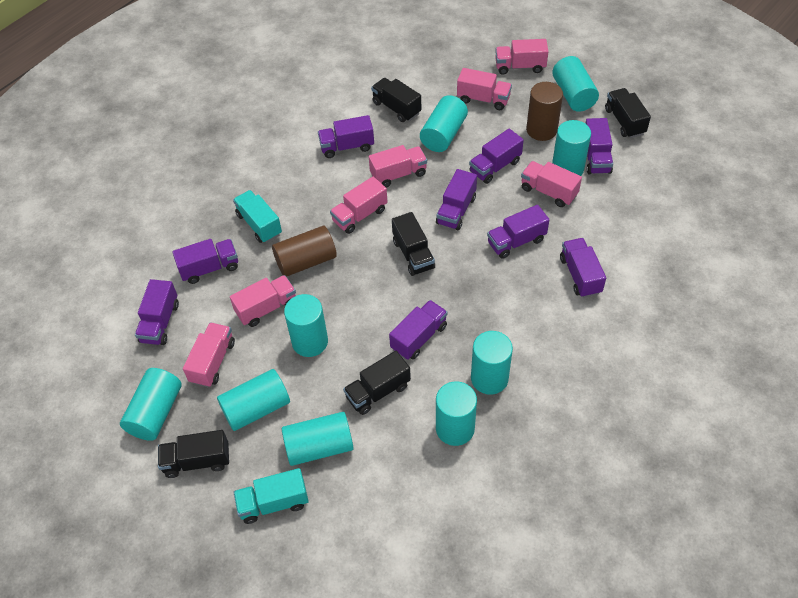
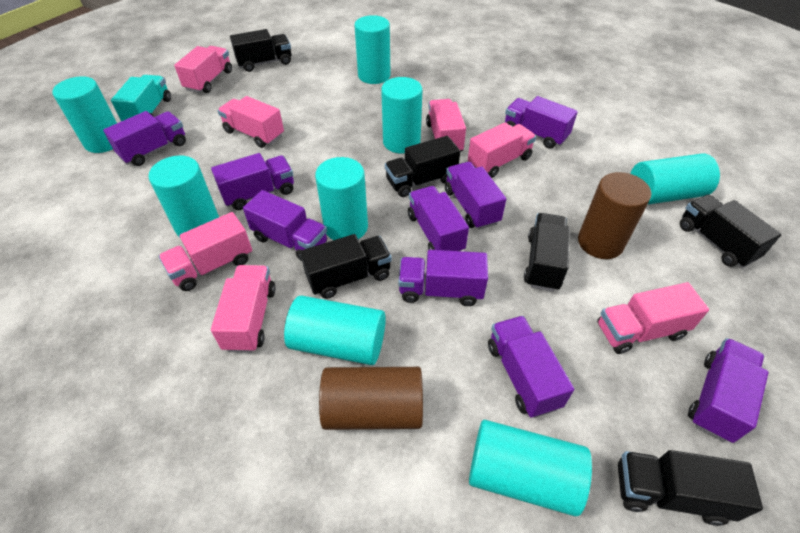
black truck: 5 -> 6
turquoise cylinder: 9 -> 8
turquoise truck: 2 -> 1

